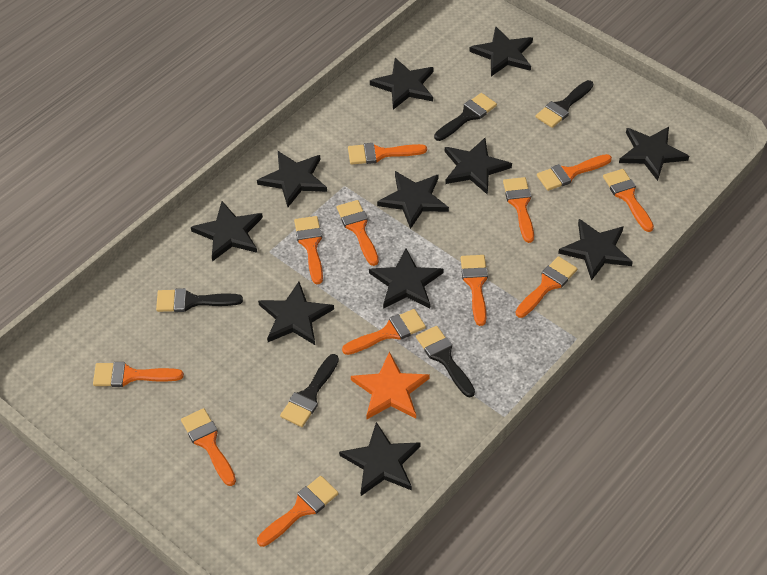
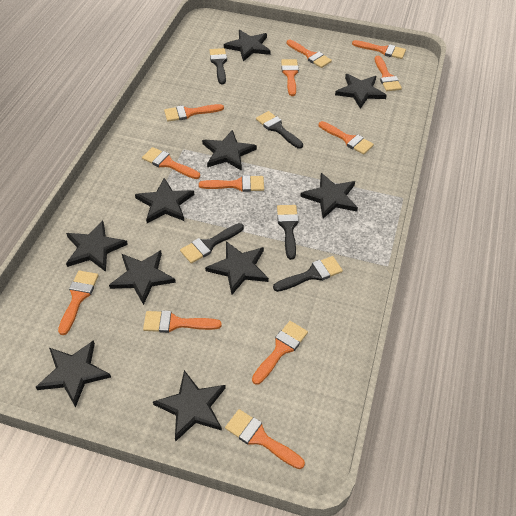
black star: 11 -> 10
orange star: 1 -> 0

